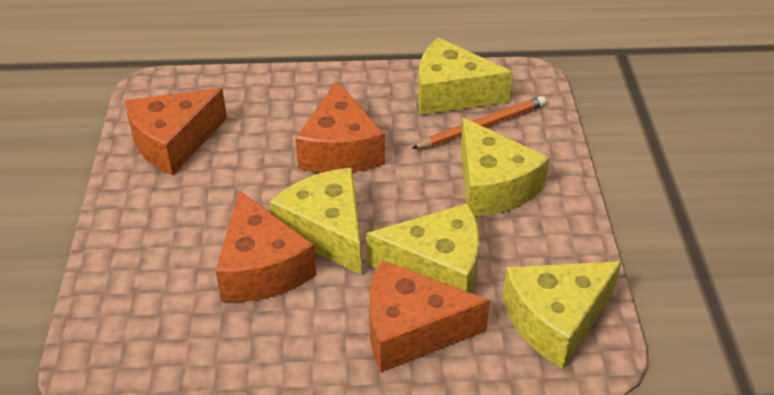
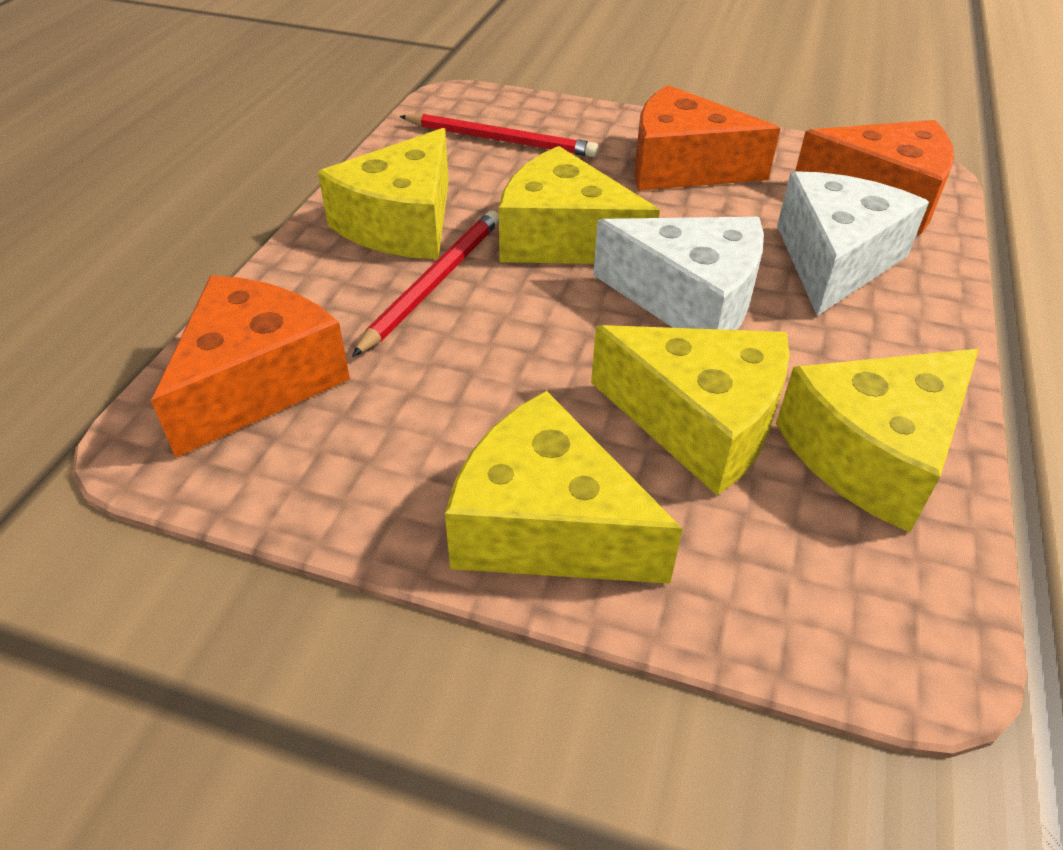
orange cheese: 4 -> 3
orange pencil: 1 -> 0
red pencil: 0 -> 2
white cheese: 0 -> 2

